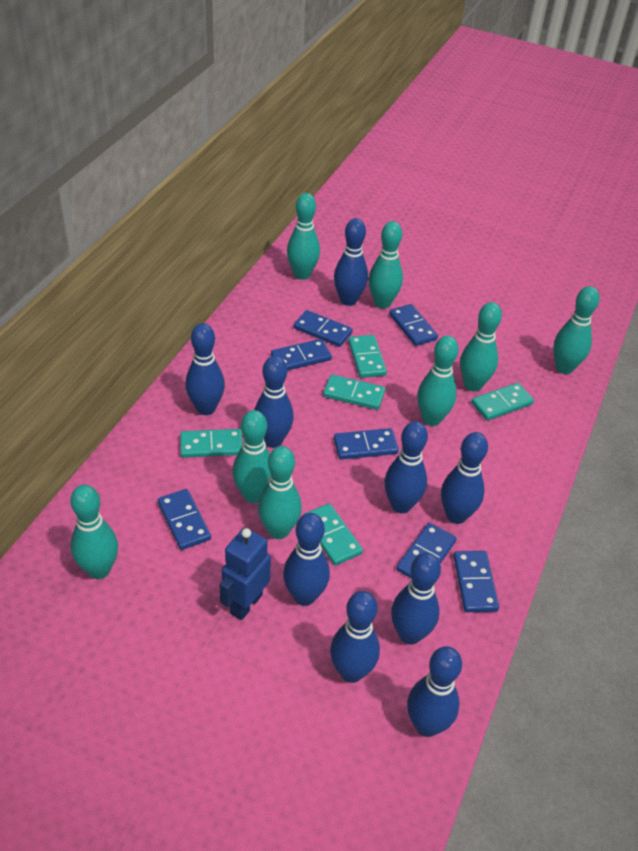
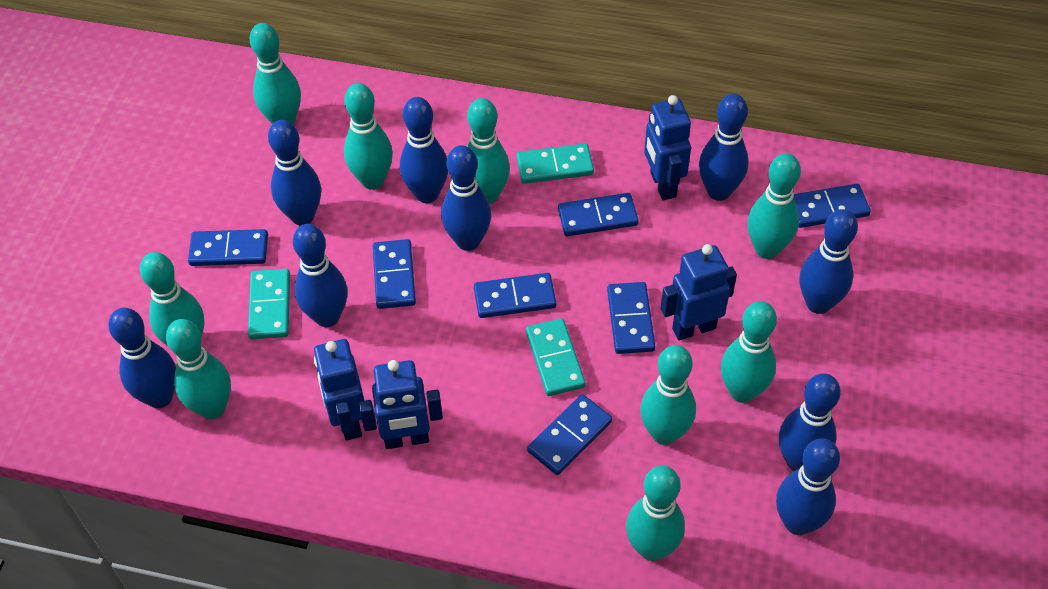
blue robot: 1 -> 4
turquoise bowling pin: 8 -> 9
turquoise domino: 5 -> 3

